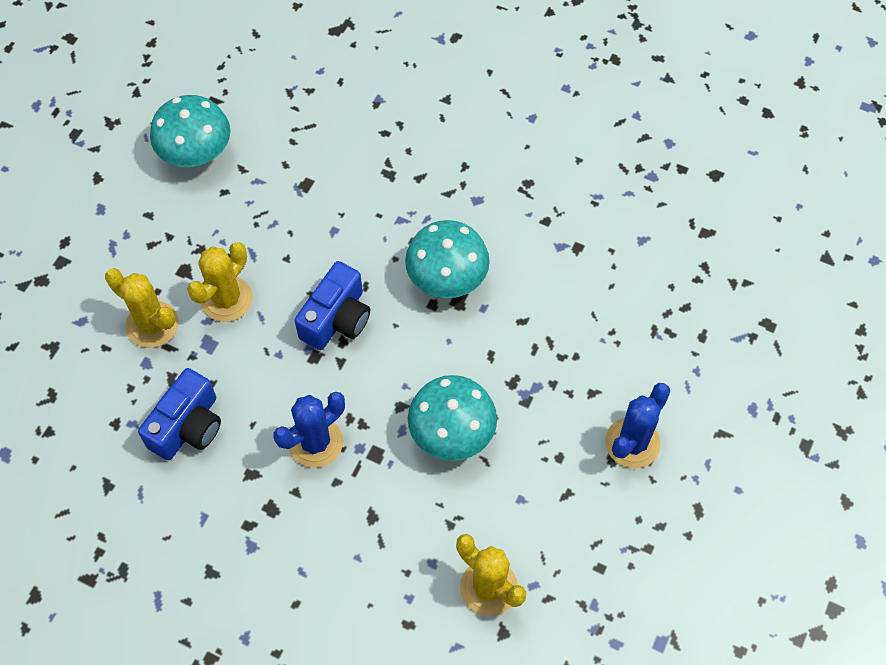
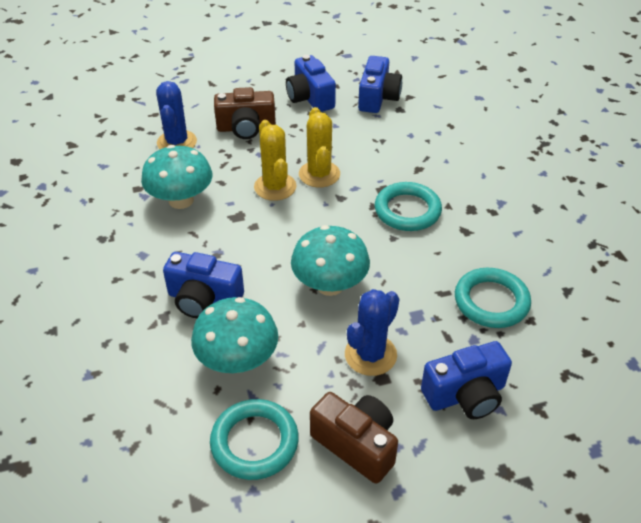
blue camera: 2 -> 4
brown camera: 0 -> 2
turquoise ring: 0 -> 3
yellow cactus: 3 -> 2

